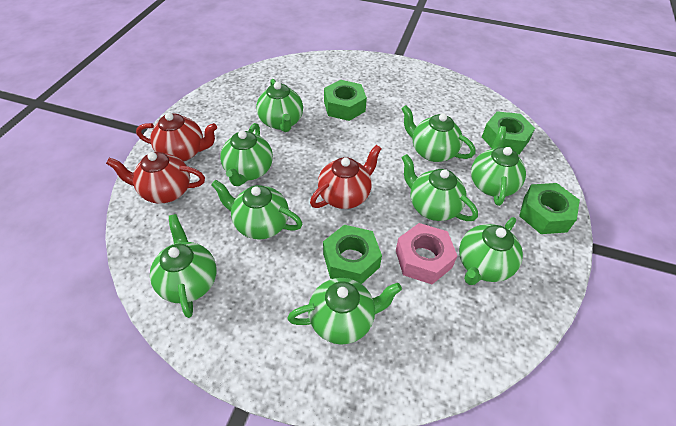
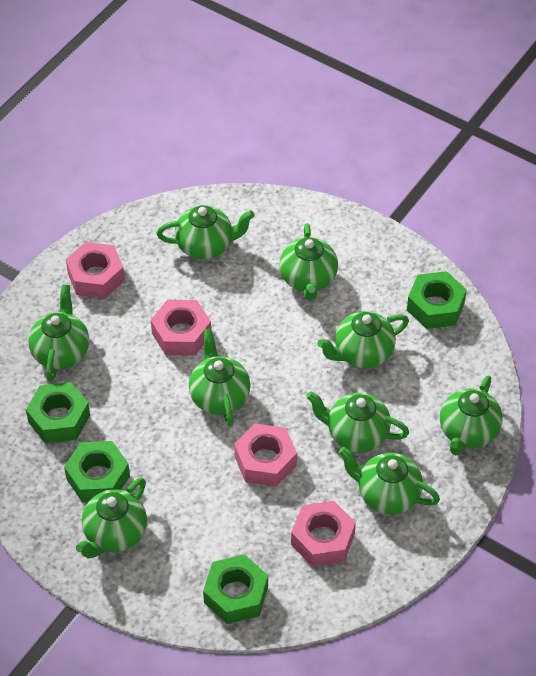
pink nut: 1 -> 4
red teapot: 3 -> 0

